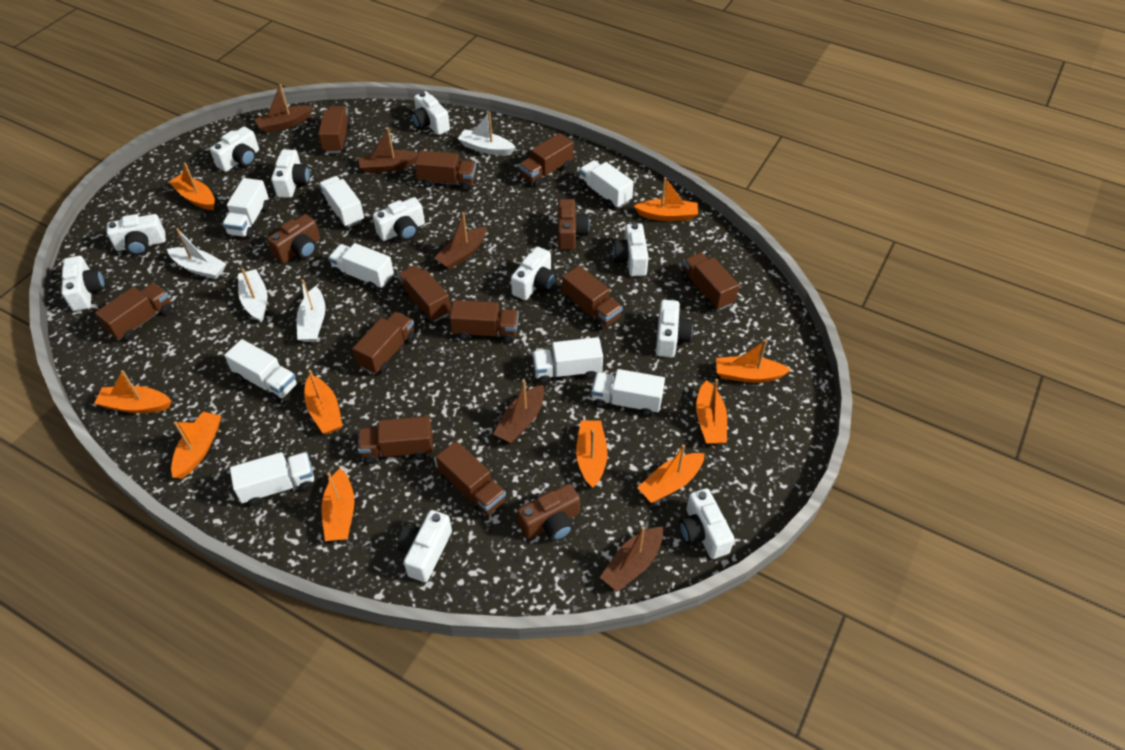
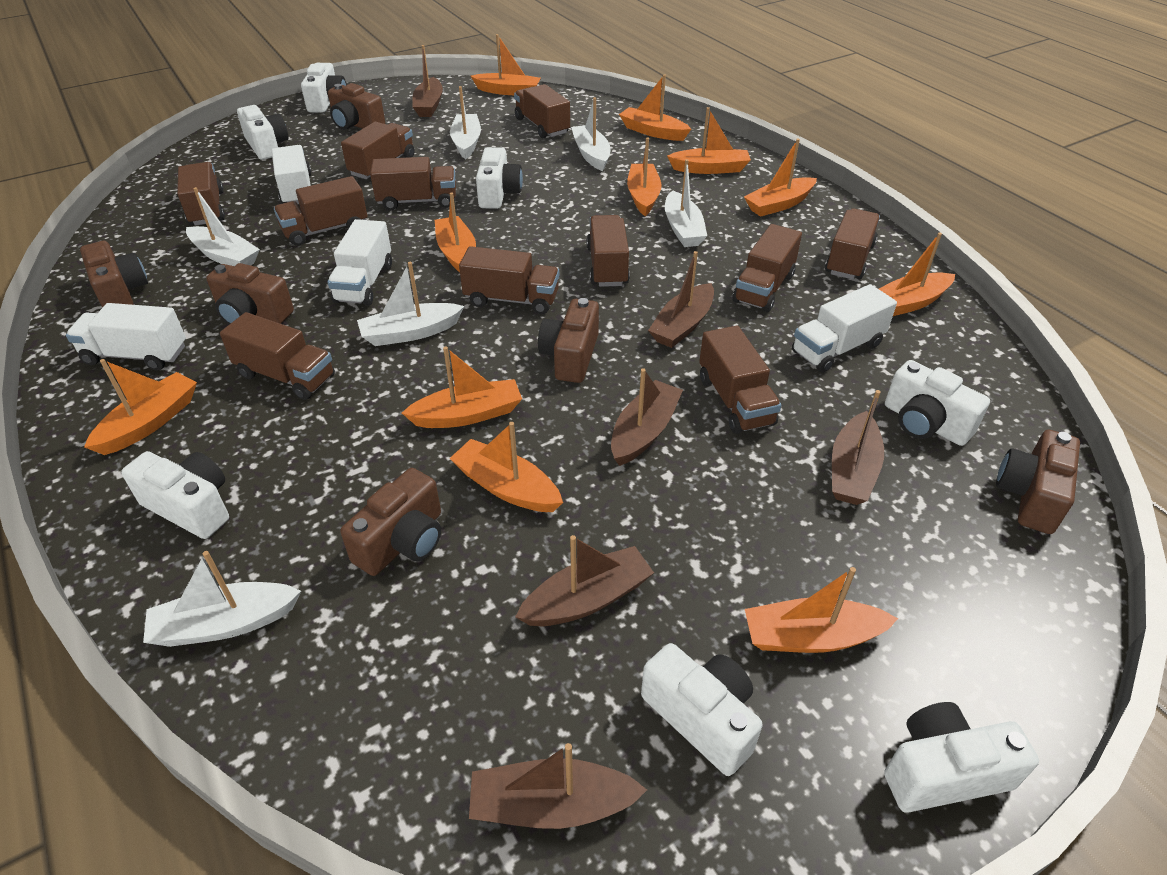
brown boat: 5 -> 6
brown camera: 3 -> 6
orange boat: 10 -> 11
white boat: 4 -> 6
white camera: 11 -> 7
white truck: 8 -> 4

